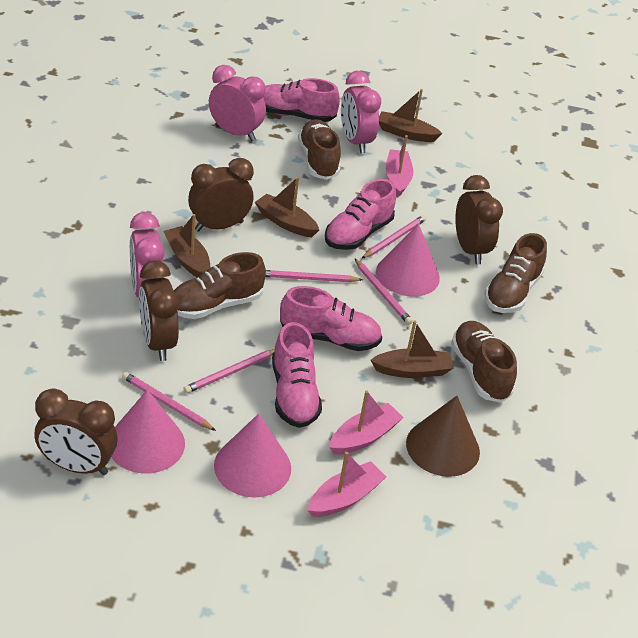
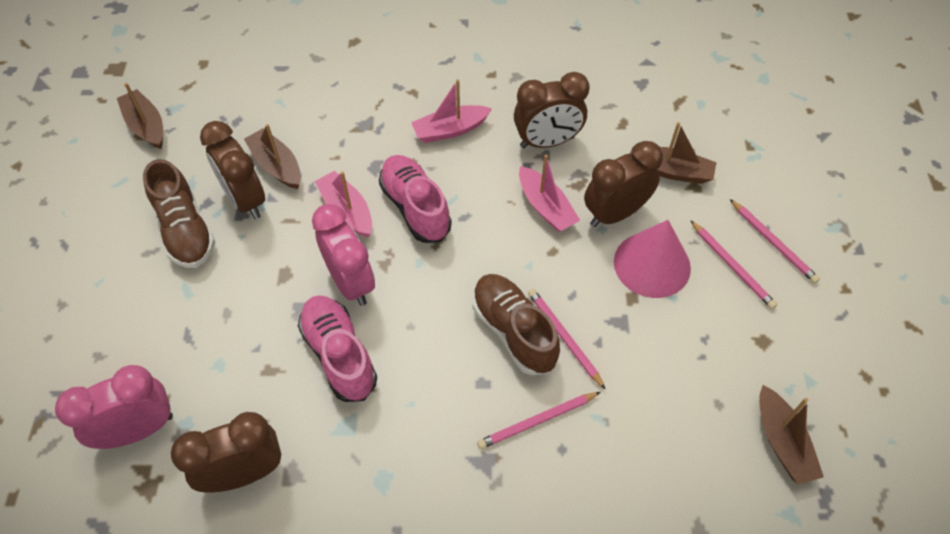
brown cone: 1 -> 0
brown shoe: 4 -> 2
pink clock: 3 -> 2
pink cone: 3 -> 1
pink pencil: 5 -> 4
pink shoe: 4 -> 2

